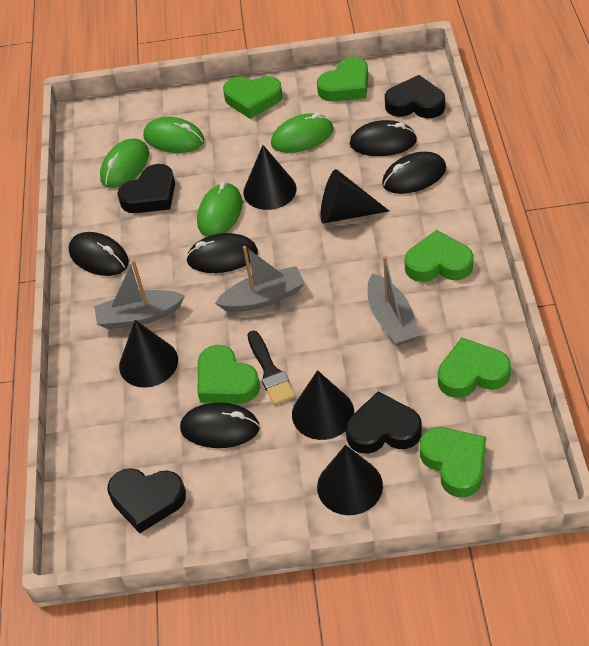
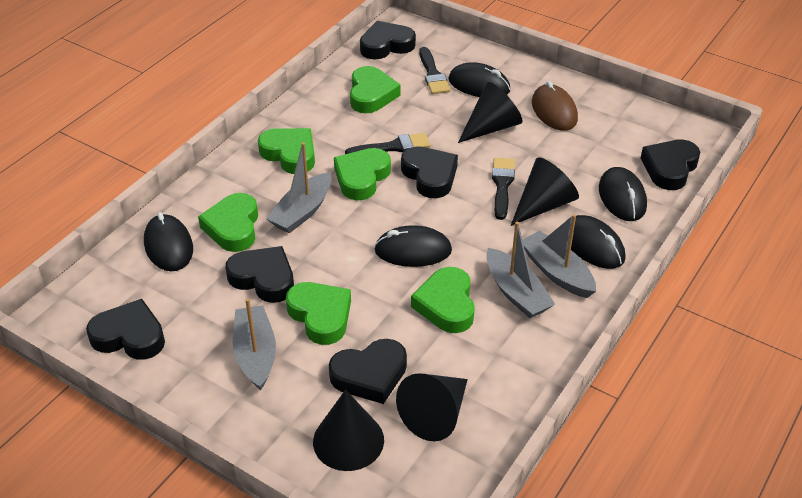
black brush: 1 -> 3
black cone: 5 -> 4
black heart: 4 -> 6
brown mouse: 0 -> 1
green mouse: 4 -> 0
grey boat: 3 -> 4

